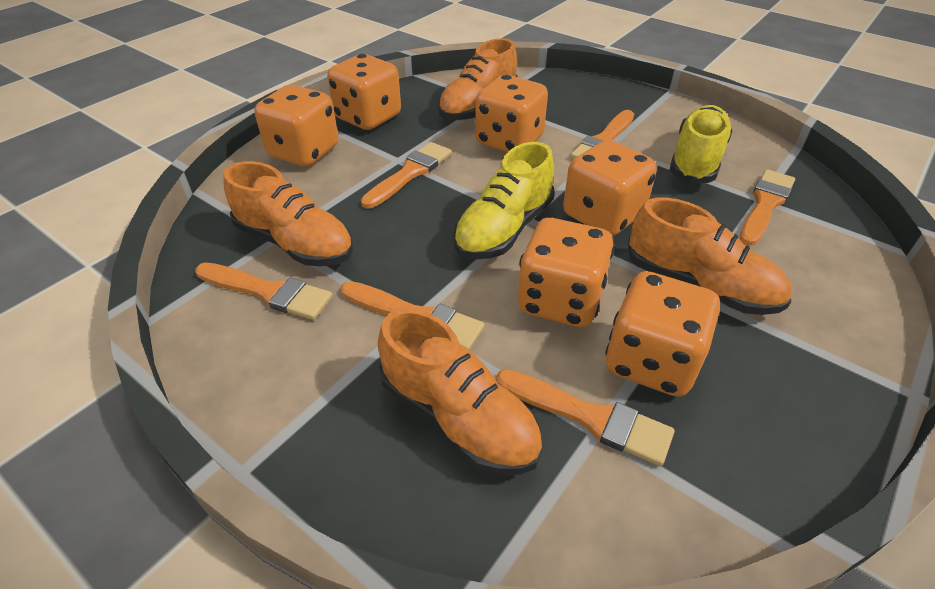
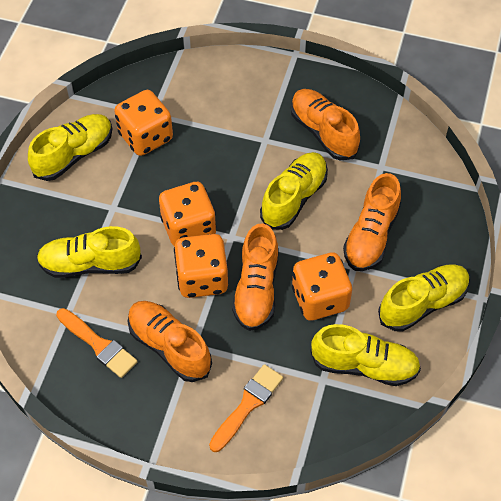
orange brush: 6 -> 2
orange dice: 6 -> 4
yellow shoe: 2 -> 5

